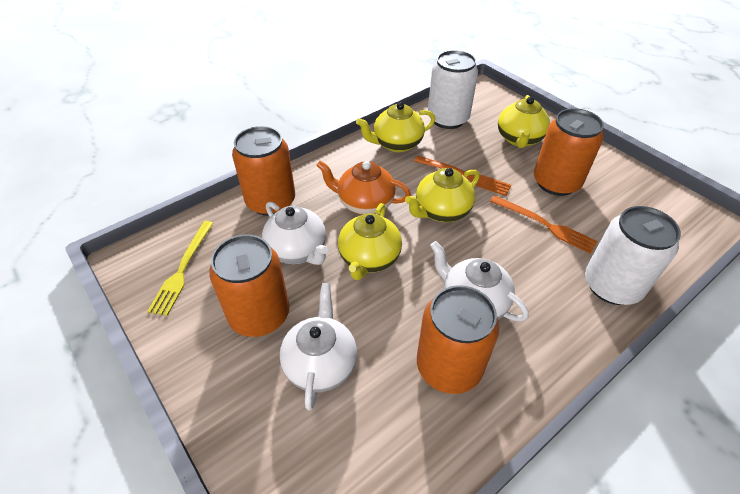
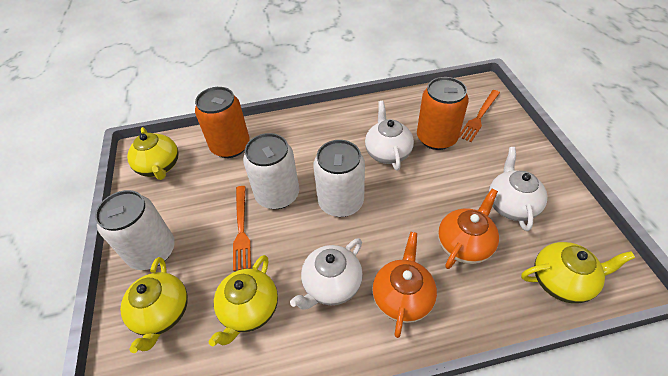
orange can: 4 -> 2
orange teapot: 1 -> 2
white can: 2 -> 3
yellow fork: 1 -> 0

